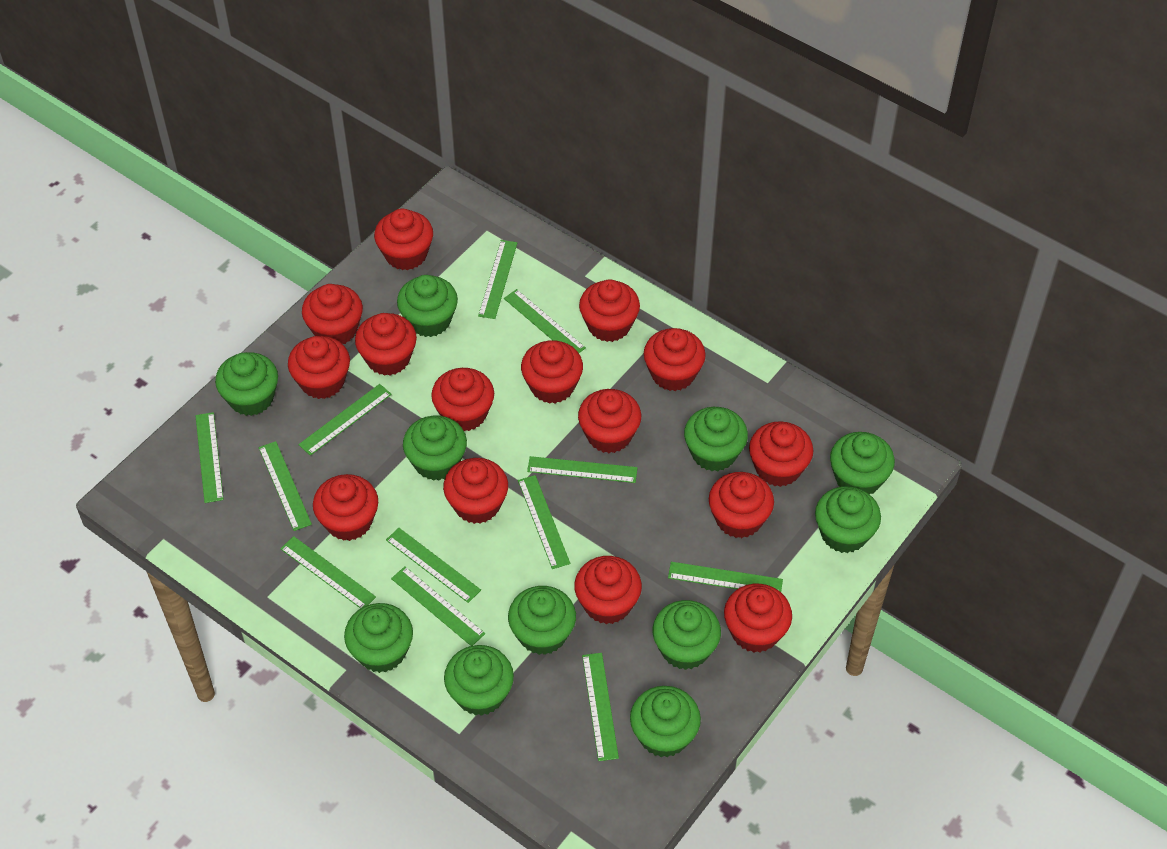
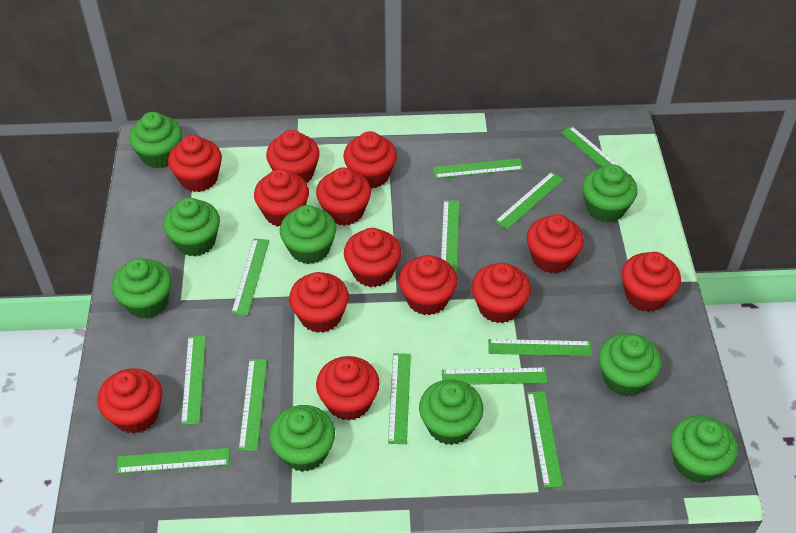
green cupcake: 11 -> 9
red cupcake: 15 -> 13

